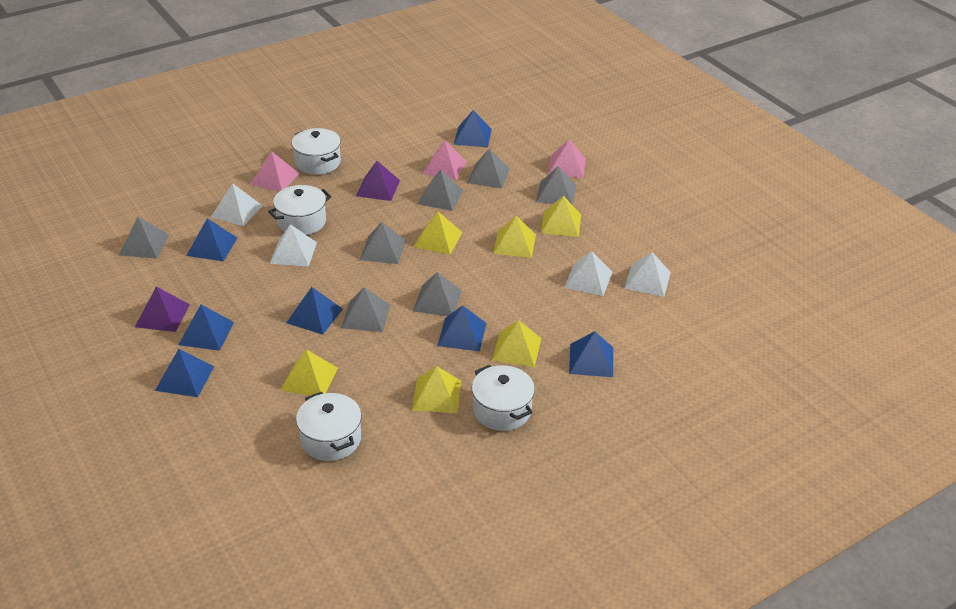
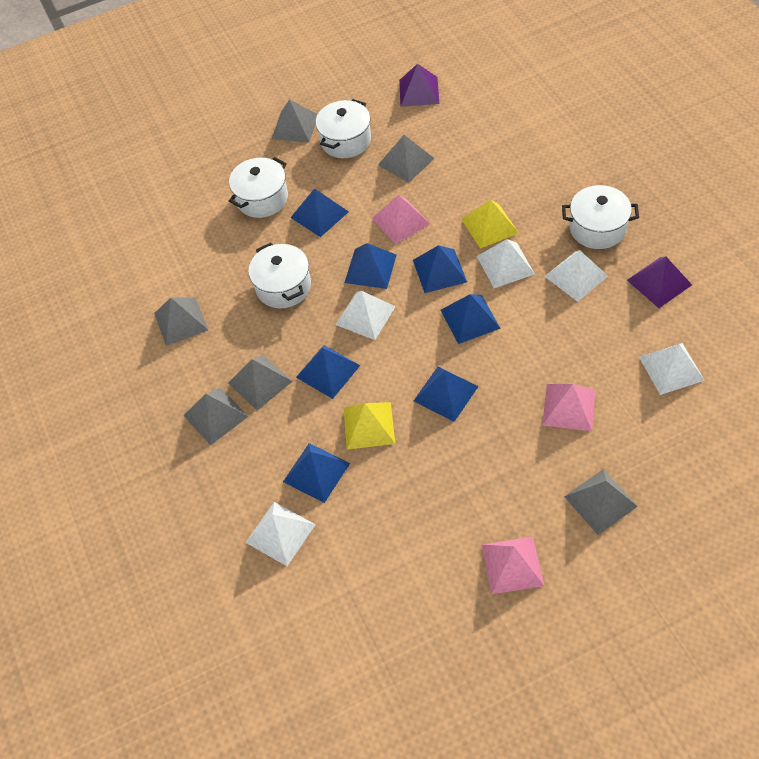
grey pyramid: 7 -> 6
white pyramid: 4 -> 5
yellow pyramid: 6 -> 2

